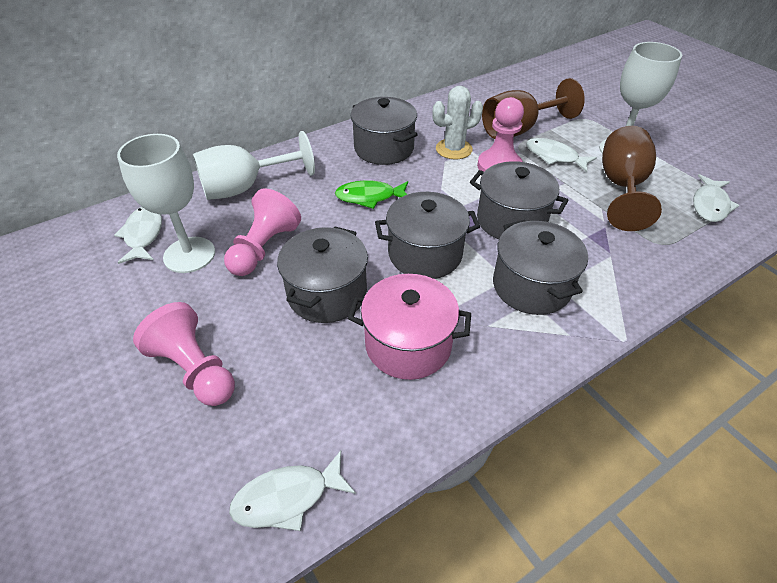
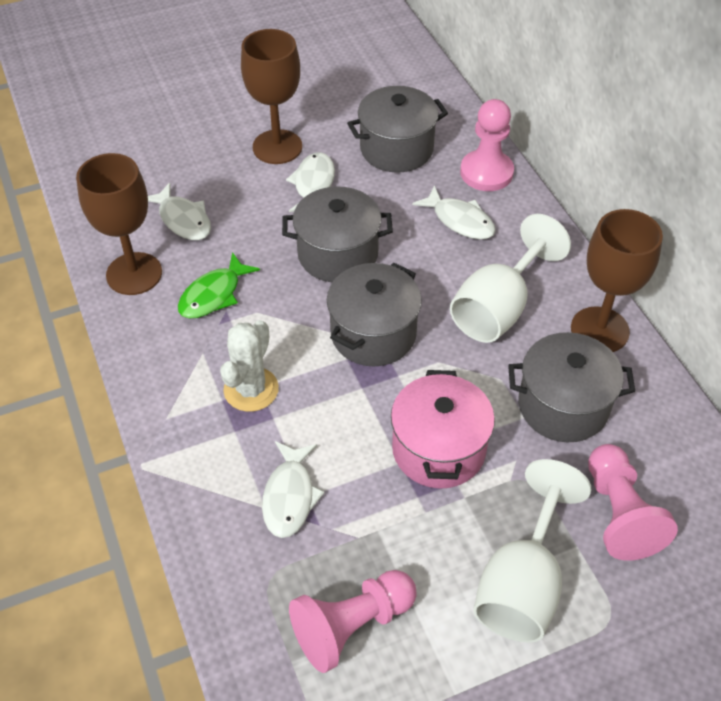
brown goblet: 2 -> 3
grey pot: 5 -> 4
white goblet: 3 -> 2

